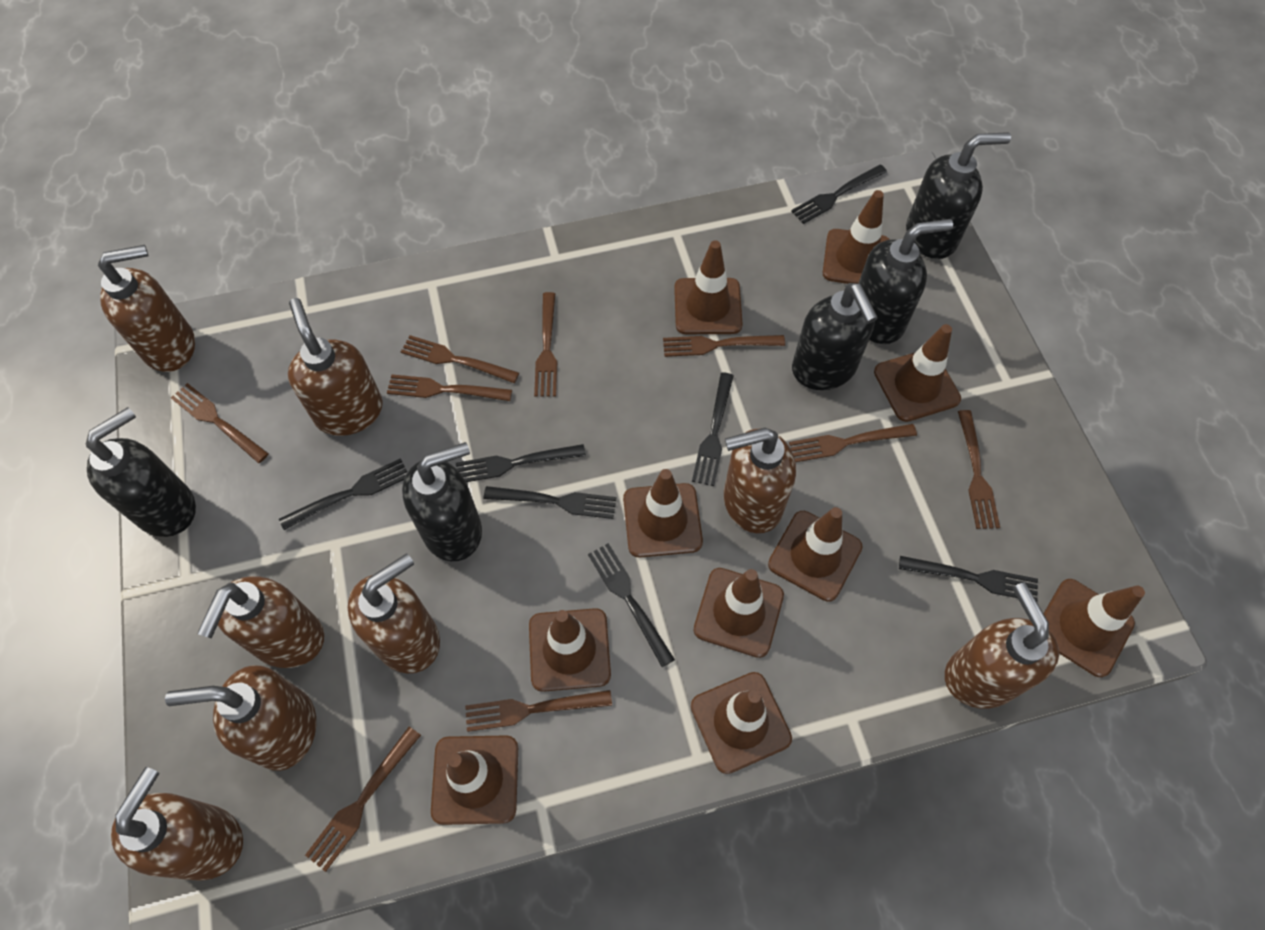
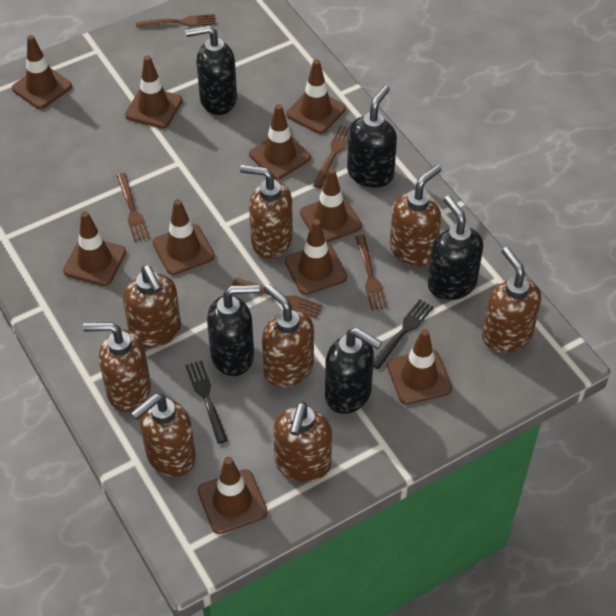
black fork: 7 -> 2
brown fork: 9 -> 5

